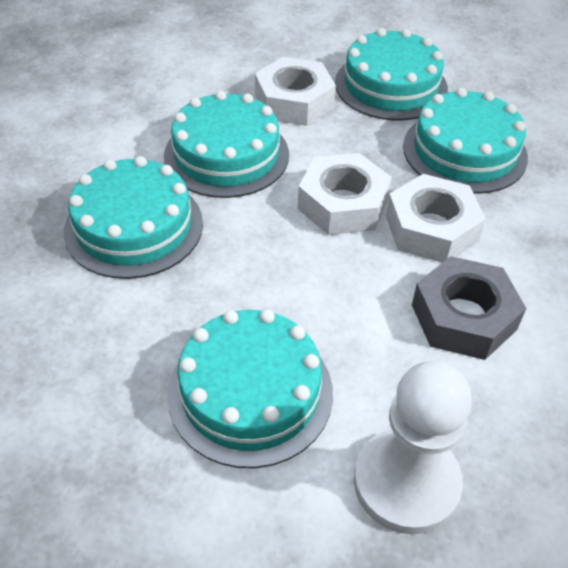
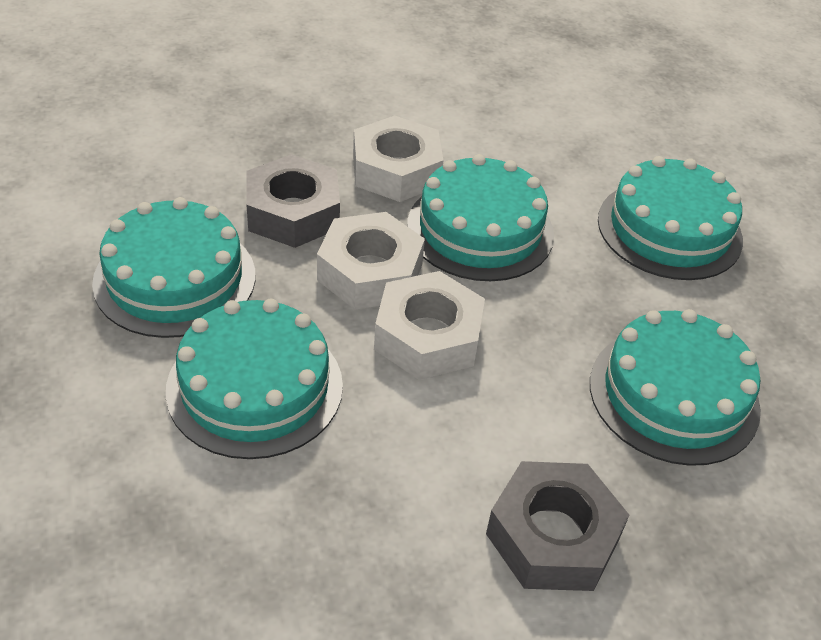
grey nut: 1 -> 2
white pawn: 1 -> 0

